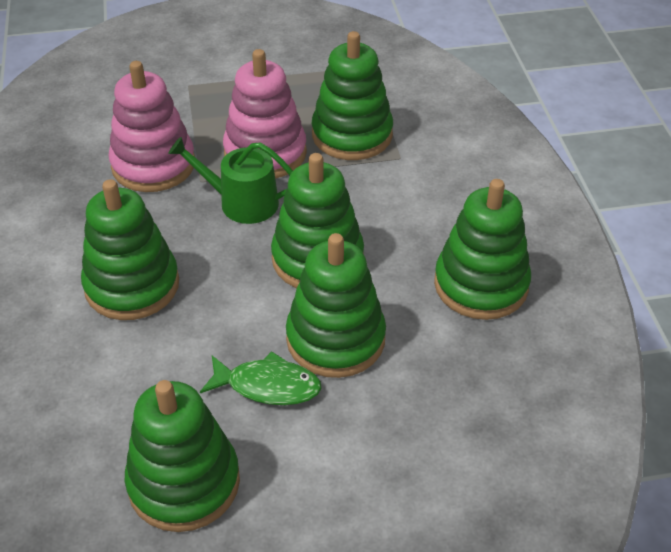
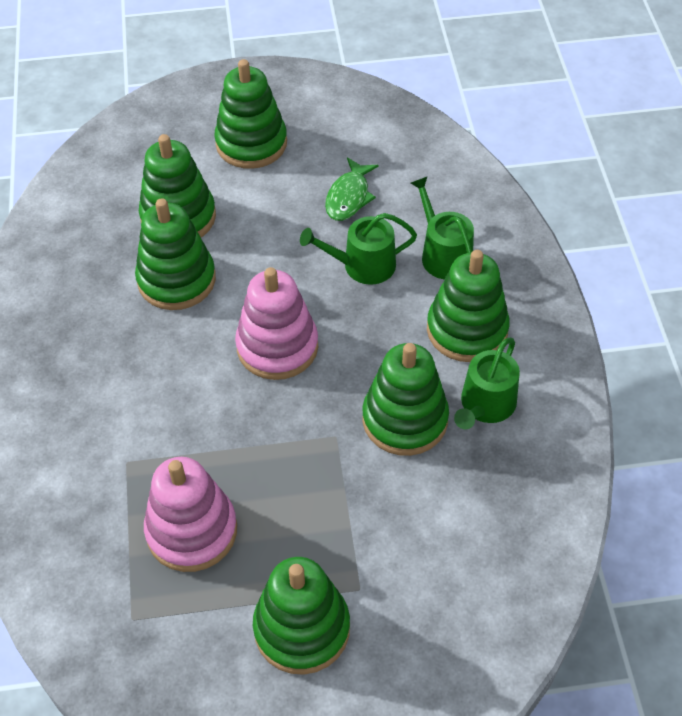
green watering can: 1 -> 3

